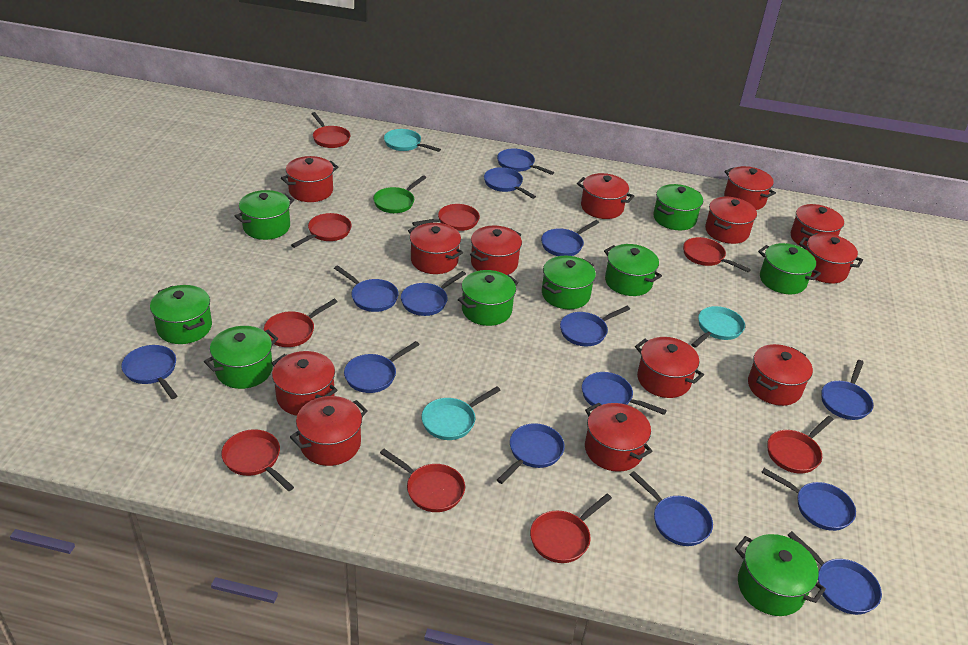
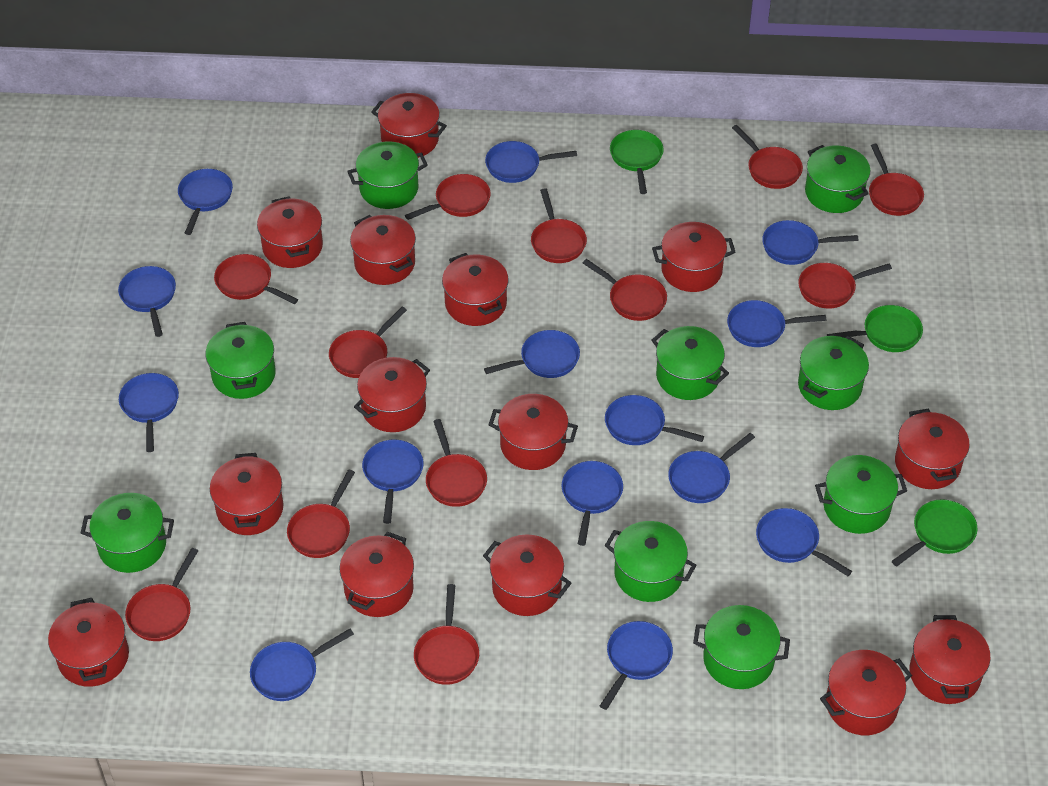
green pan: 1 -> 3
red pan: 9 -> 12
red pot: 13 -> 14
turquoise pan: 3 -> 0

